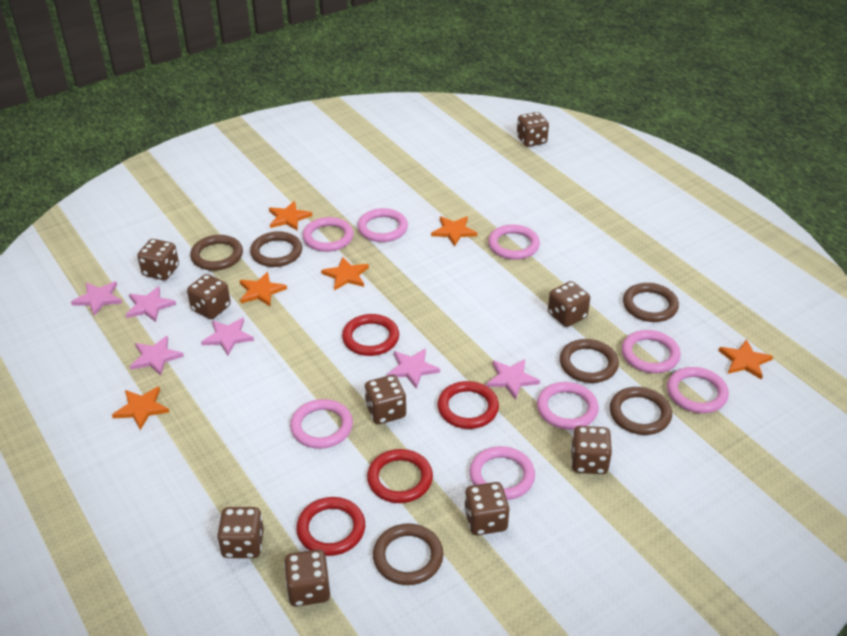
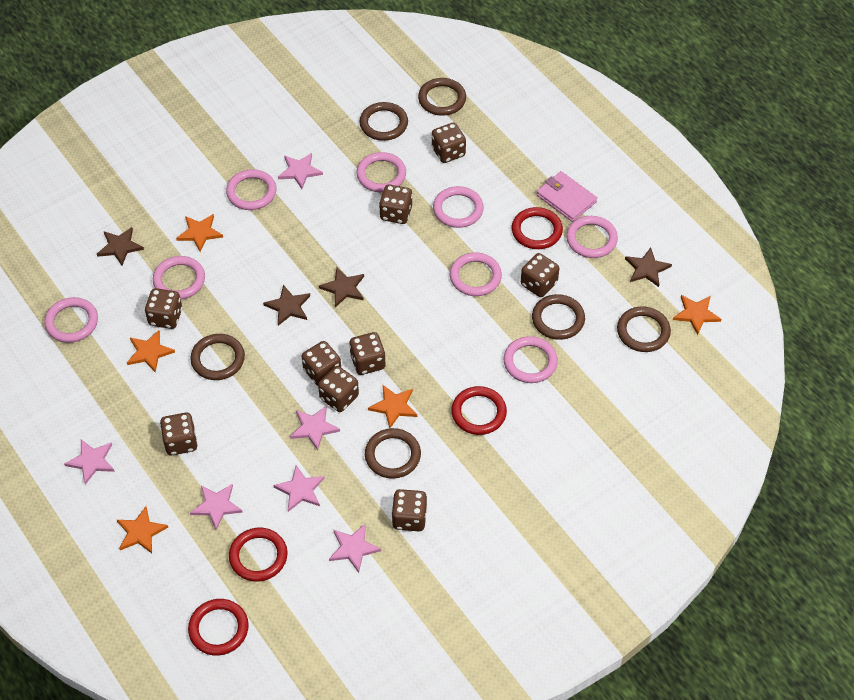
brown star: 0 -> 4
orange star: 6 -> 5
pink wallet: 0 -> 1

